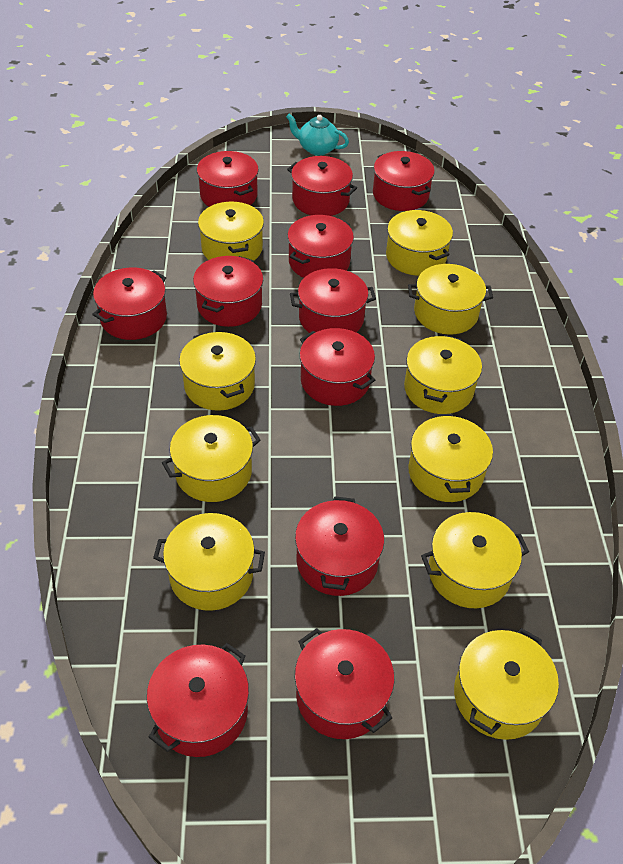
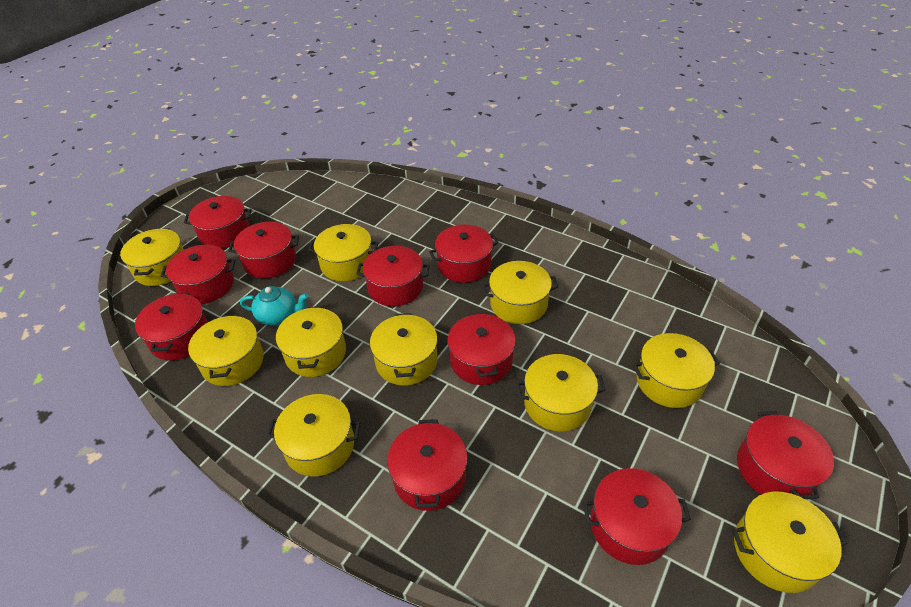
red pot: 11 -> 10

